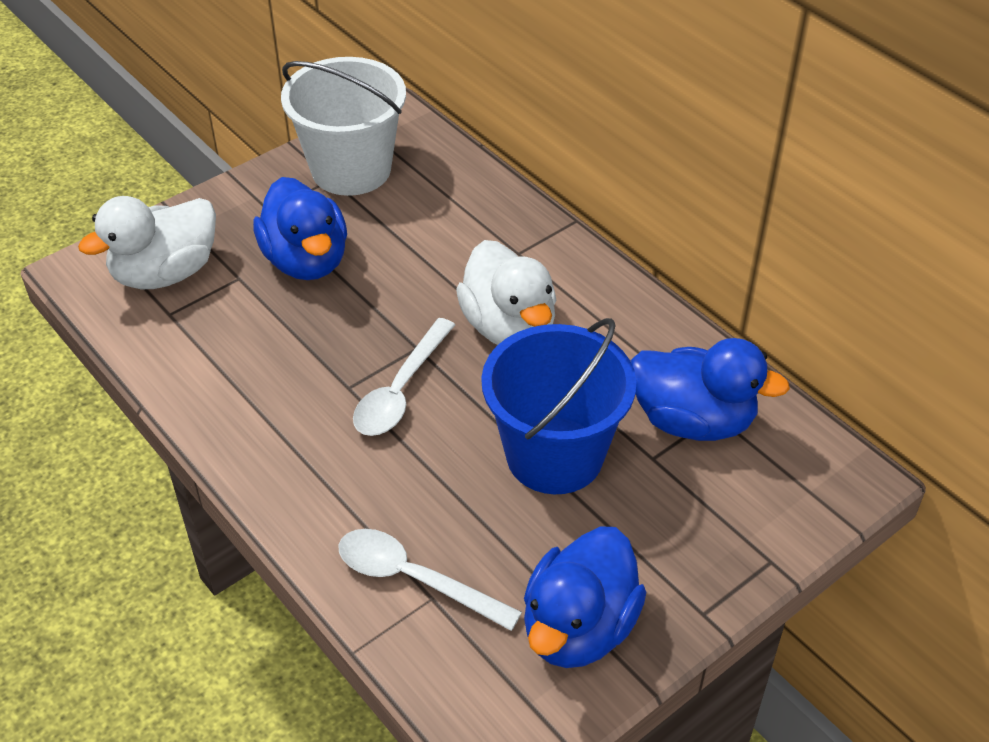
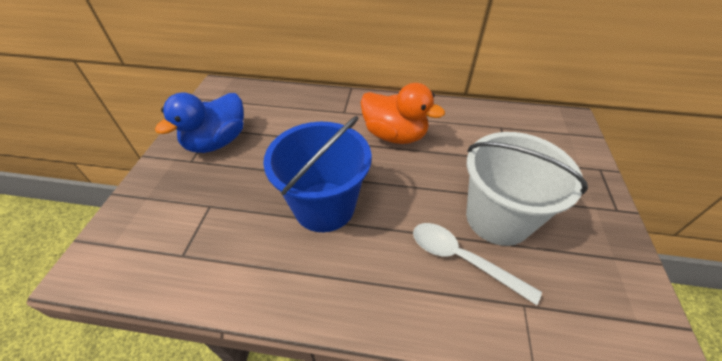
blue duck: 3 -> 1
orange duck: 0 -> 1
white duck: 2 -> 0
white spoon: 2 -> 1

